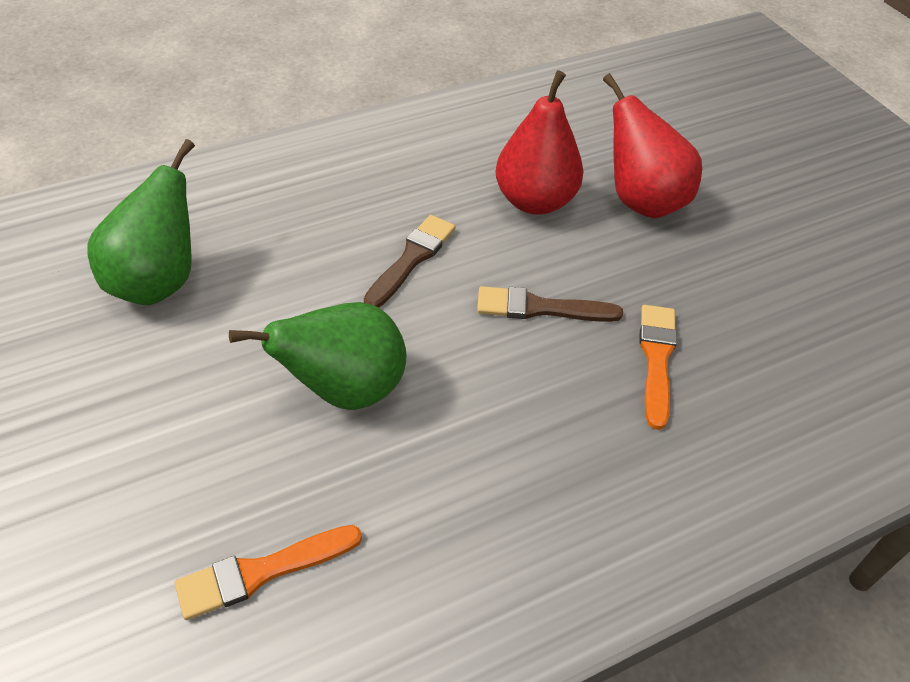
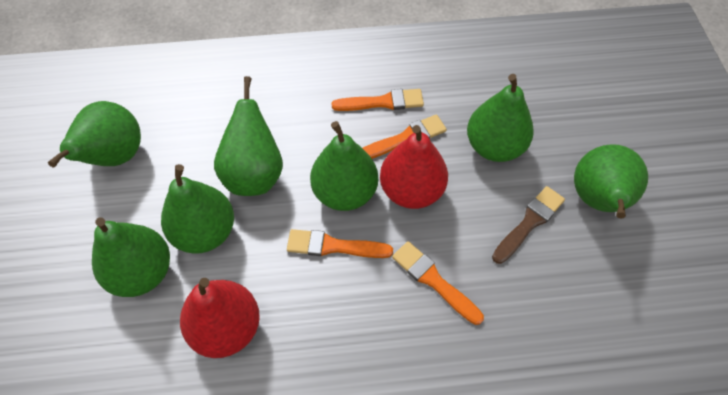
brown brush: 2 -> 1
green pear: 2 -> 7
orange brush: 2 -> 4

